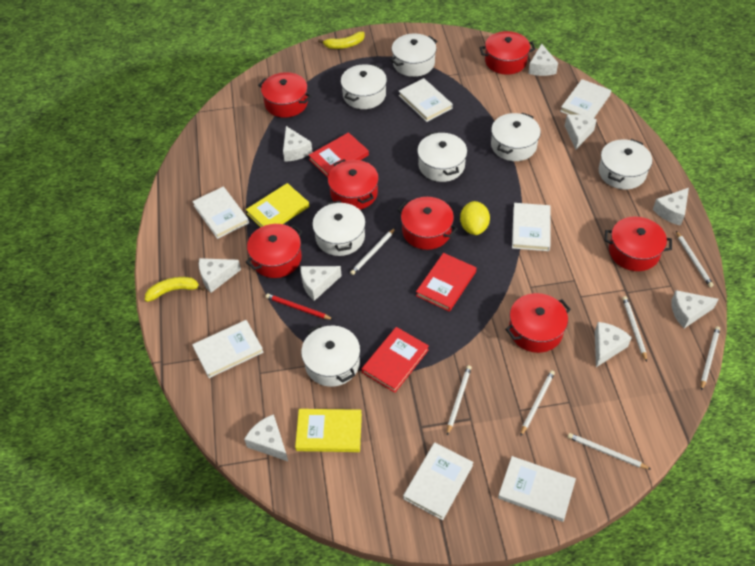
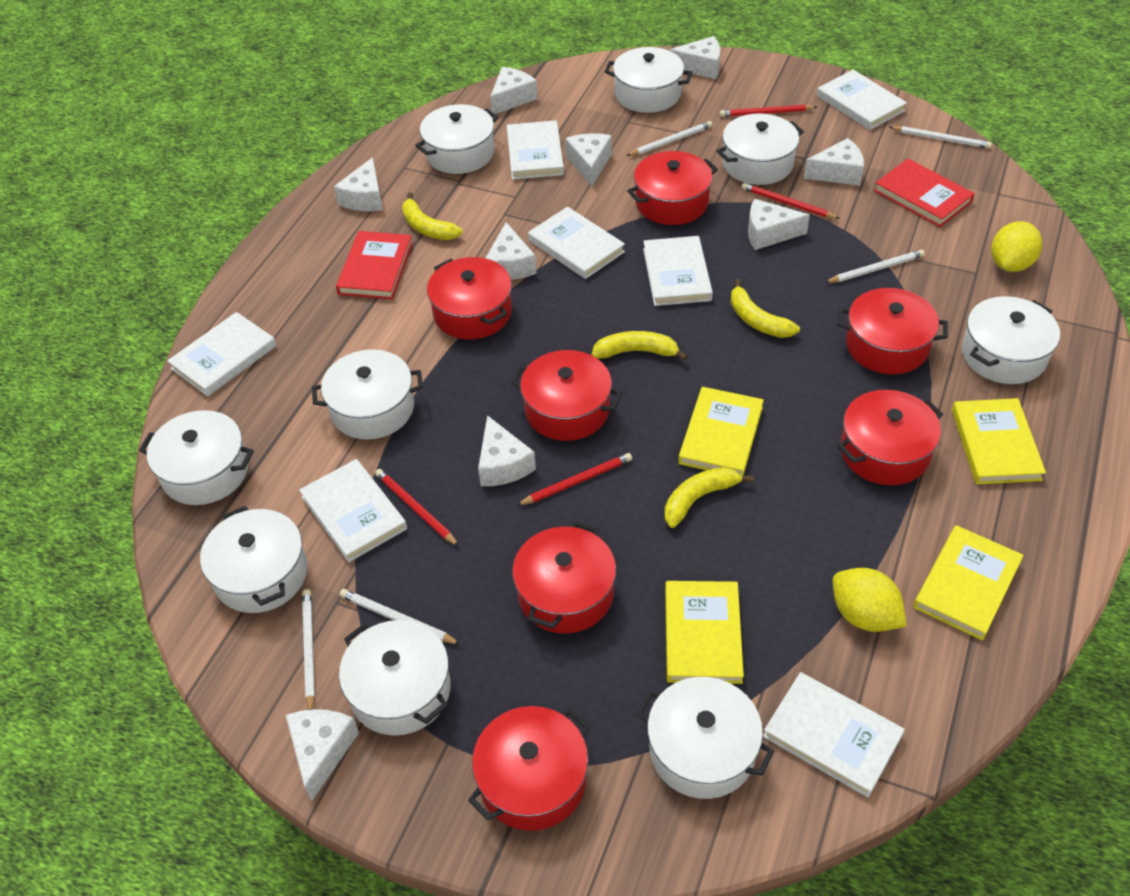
red book: 3 -> 2
red pencil: 1 -> 4
white pencil: 7 -> 5
white pot: 7 -> 9
yellow banana: 2 -> 4
yellow book: 2 -> 4
yellow lemon: 1 -> 2

